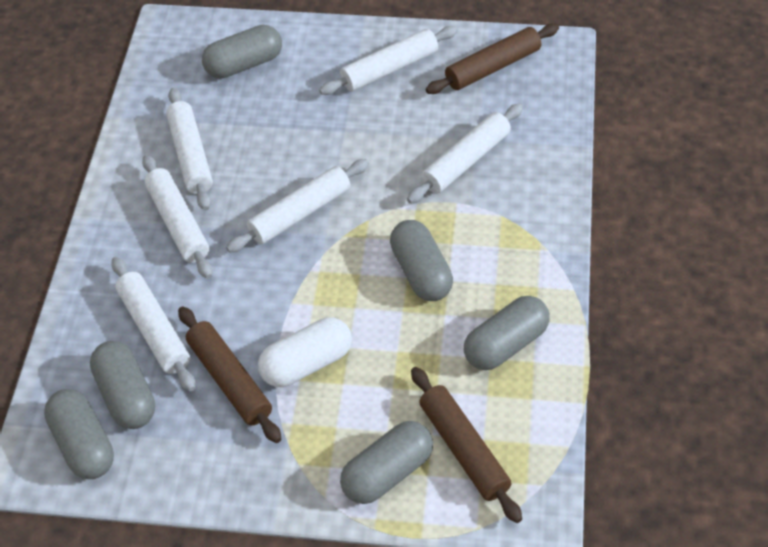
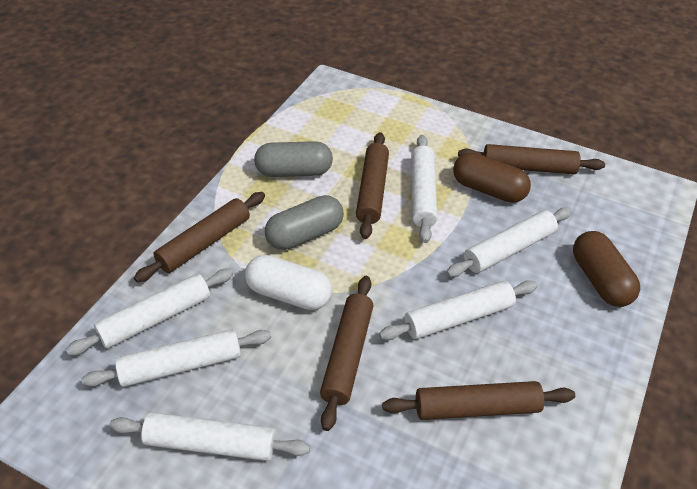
brown capsule: 0 -> 2
brown rolling pin: 3 -> 5
grey capsule: 6 -> 2

